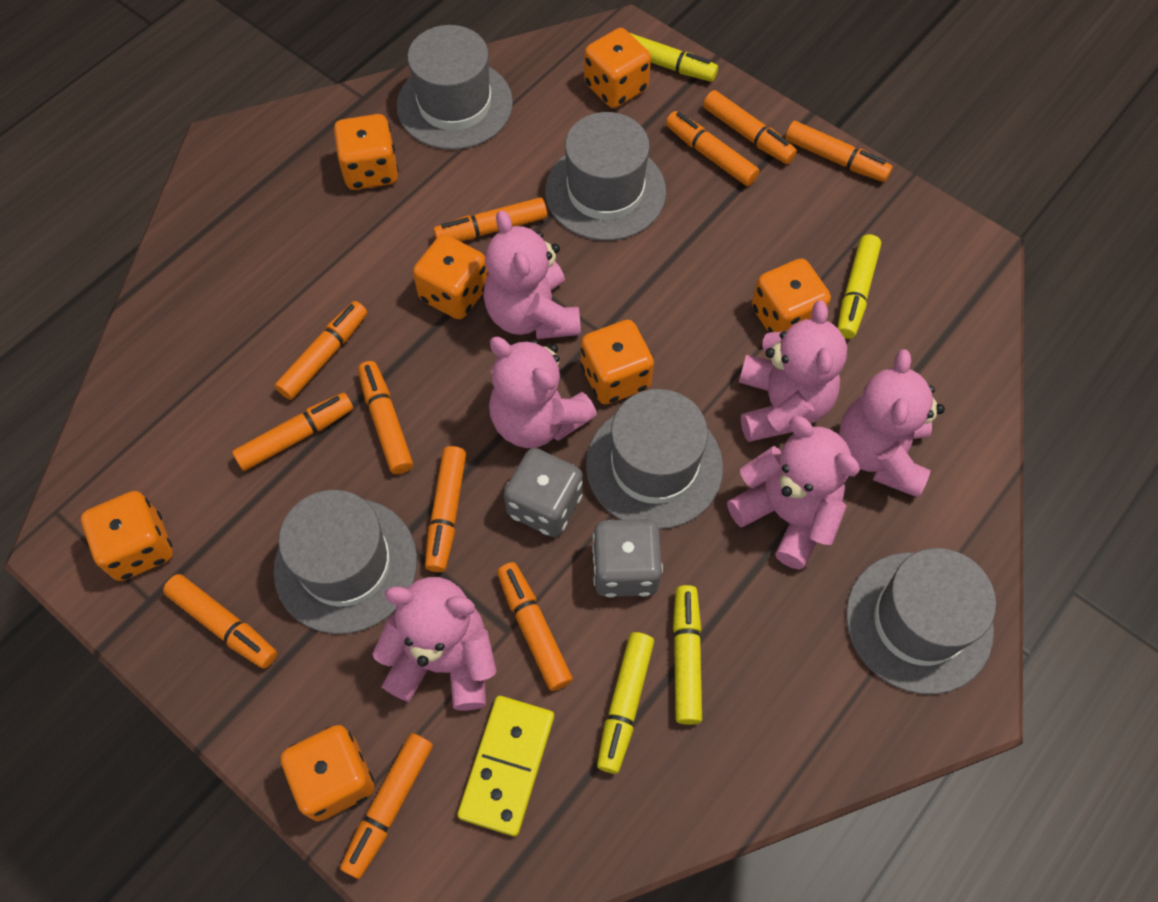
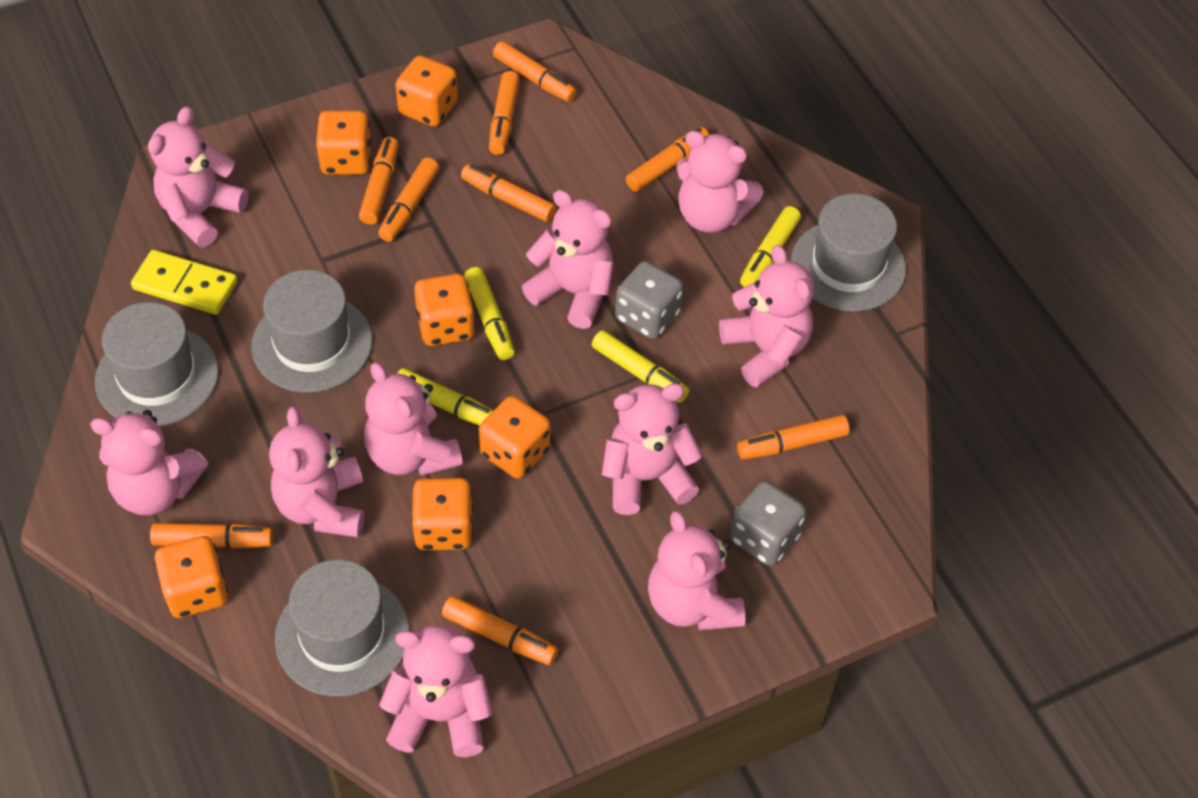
grey hat: 5 -> 4
orange dice: 7 -> 6
orange marker: 11 -> 9
pink teddy bear: 6 -> 10

